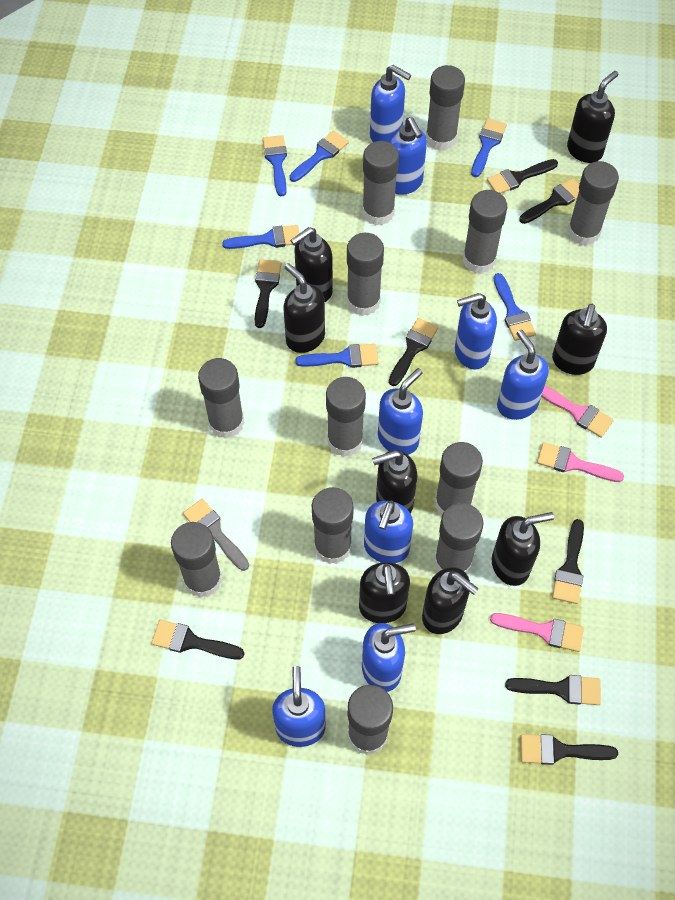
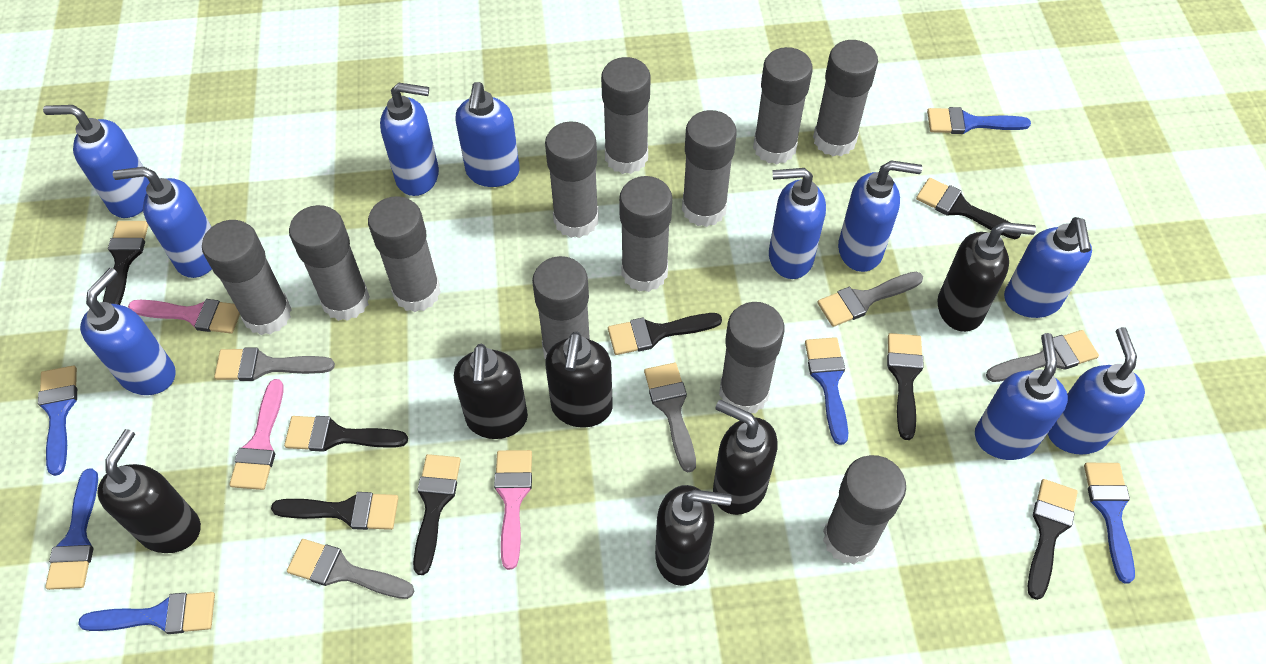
black soap dispenser: 8 -> 6
blue soap dispenser: 8 -> 10
grey brush: 1 -> 5

